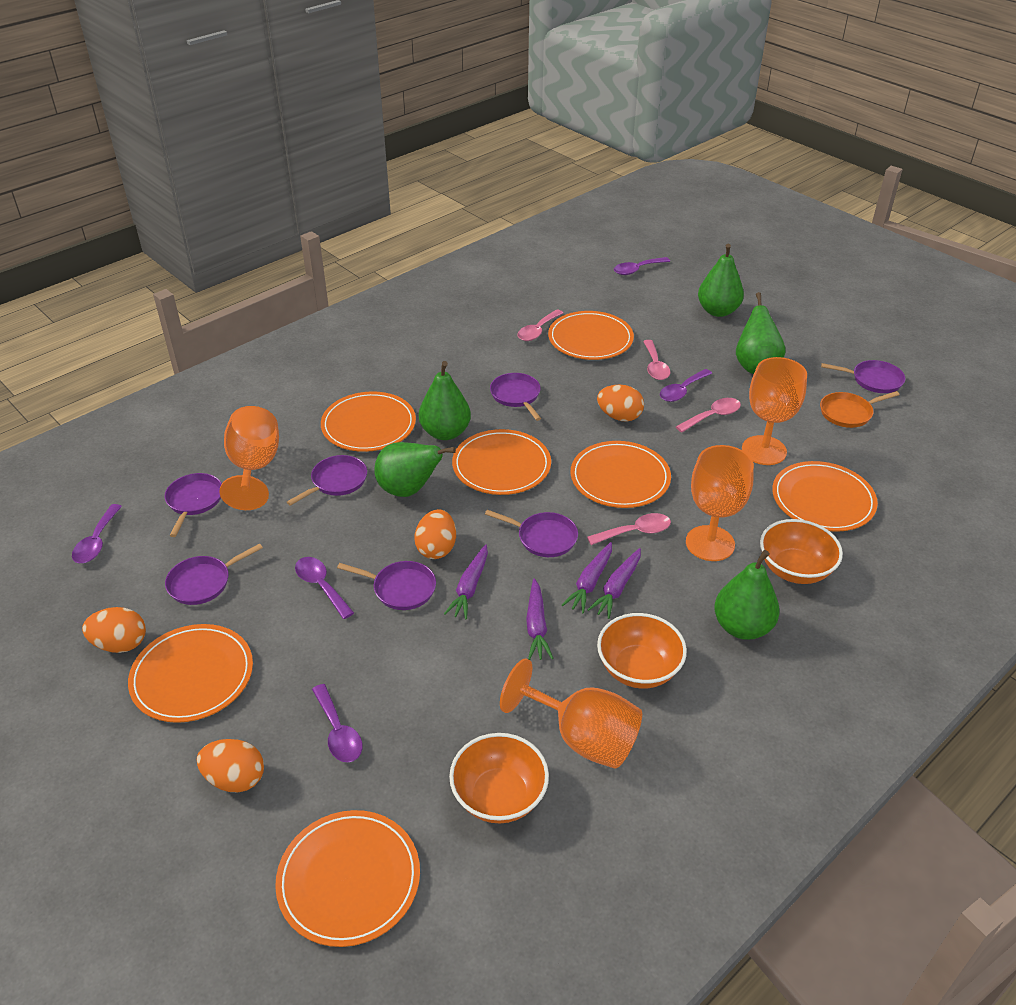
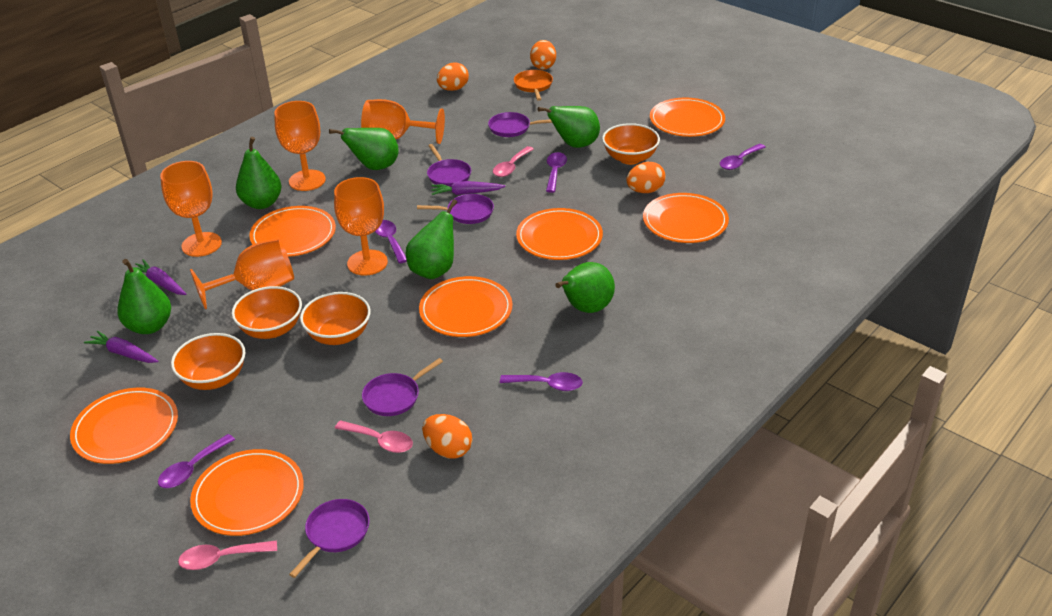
green pear: 5 -> 6
orange bowl: 3 -> 4
orange goblet: 4 -> 5
pink spoon: 4 -> 3
purple carrot: 4 -> 3
purple pan: 7 -> 5

